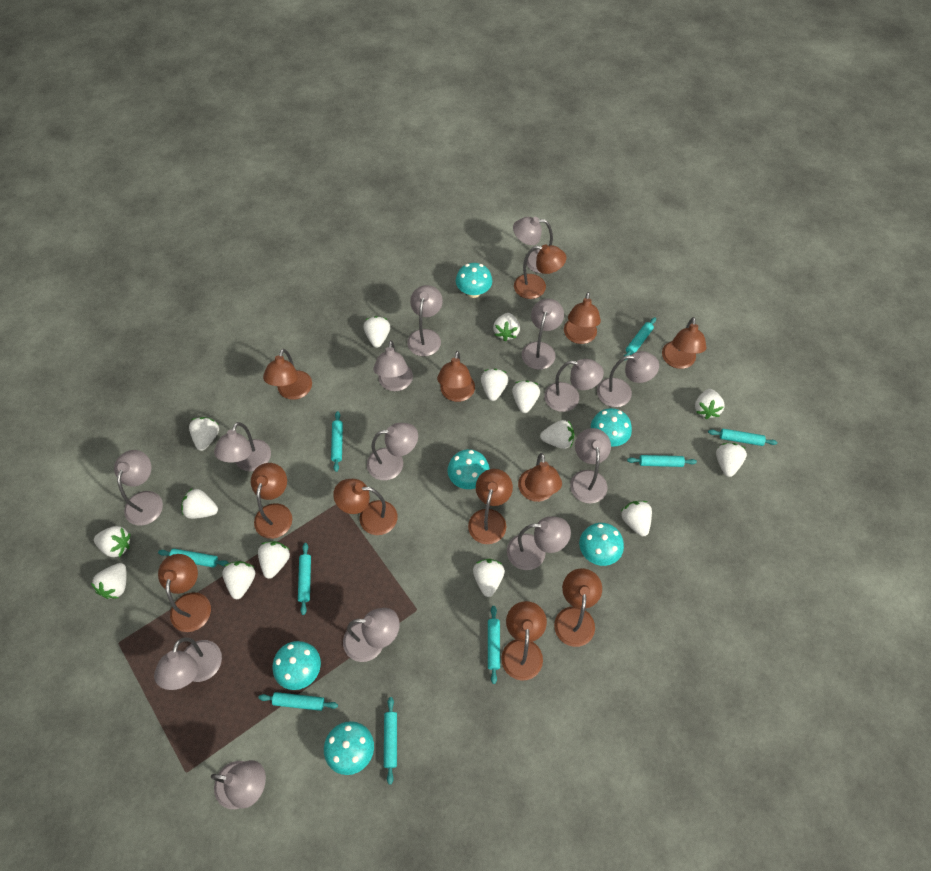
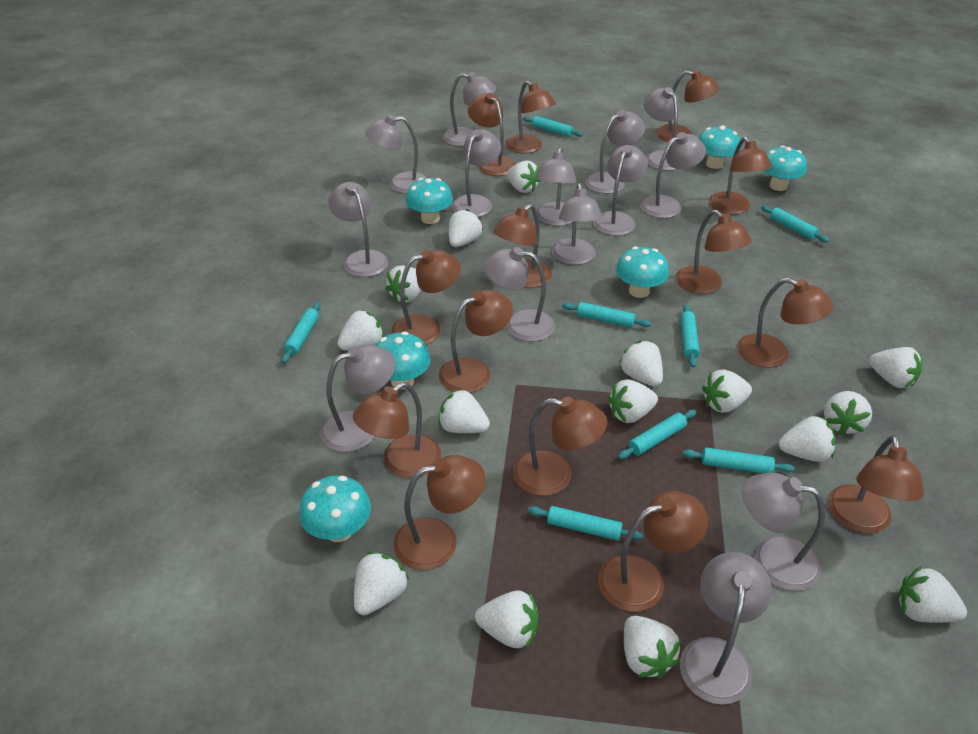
brown lamp: 12 -> 14
turquoise rolling pin: 9 -> 8

